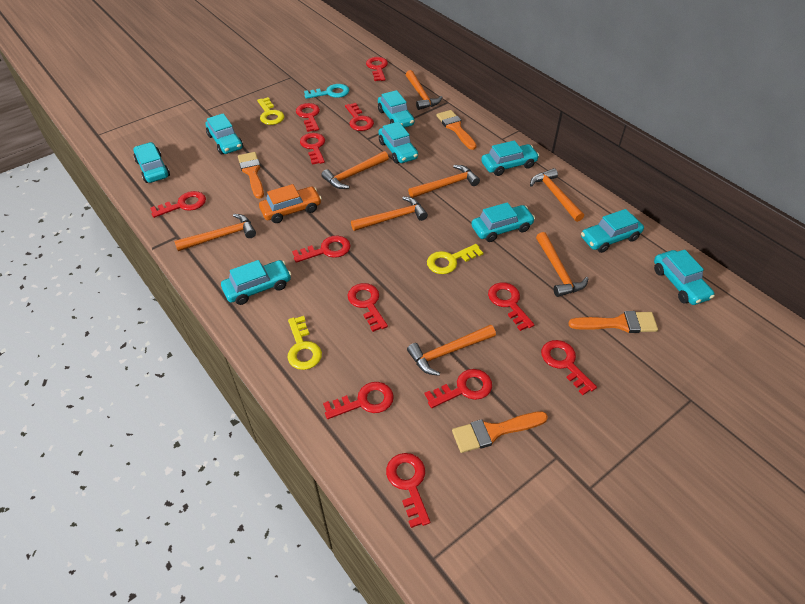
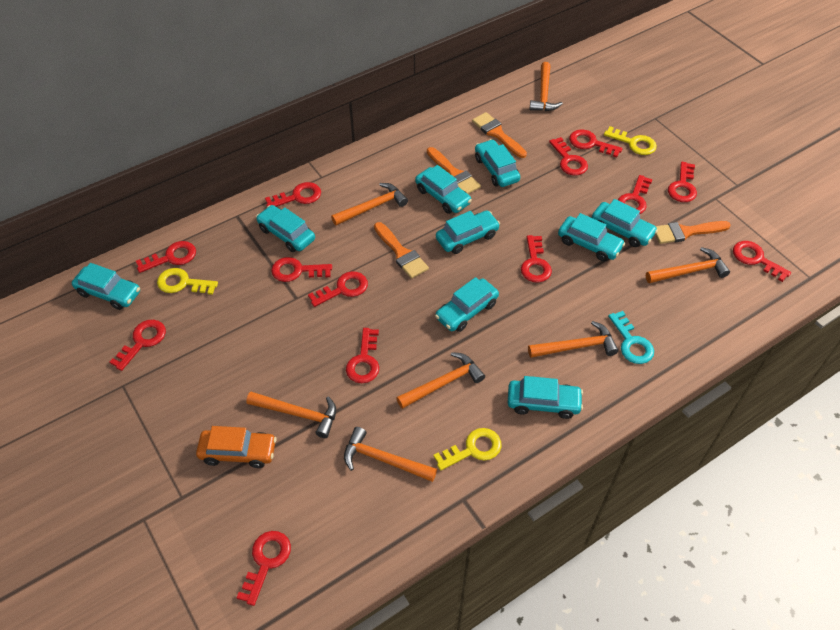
orange hammer: 8 -> 7
red key: 12 -> 13

